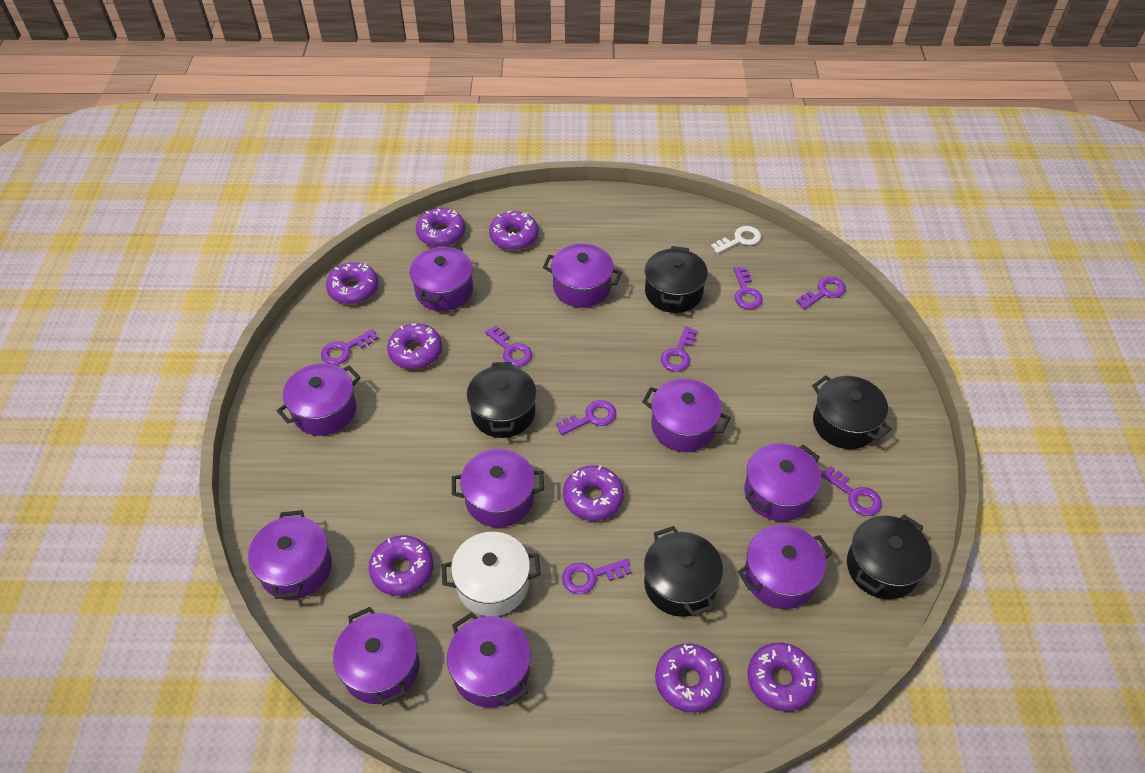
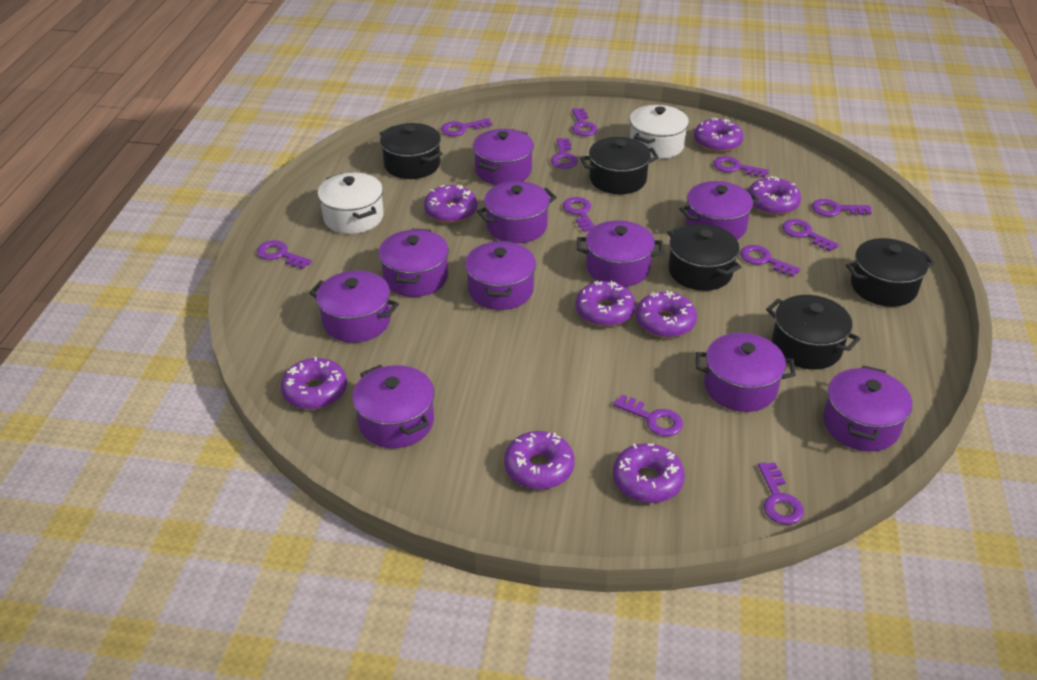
purple key: 8 -> 11
white key: 1 -> 0
white pot: 1 -> 2

